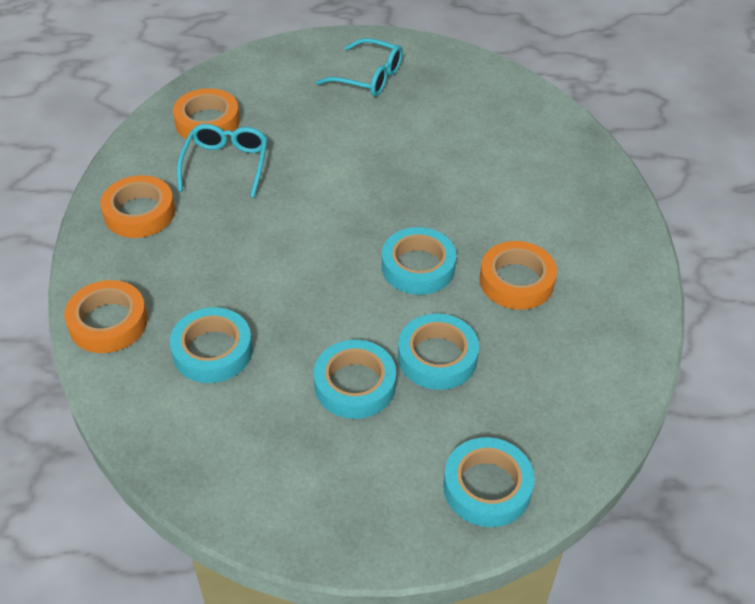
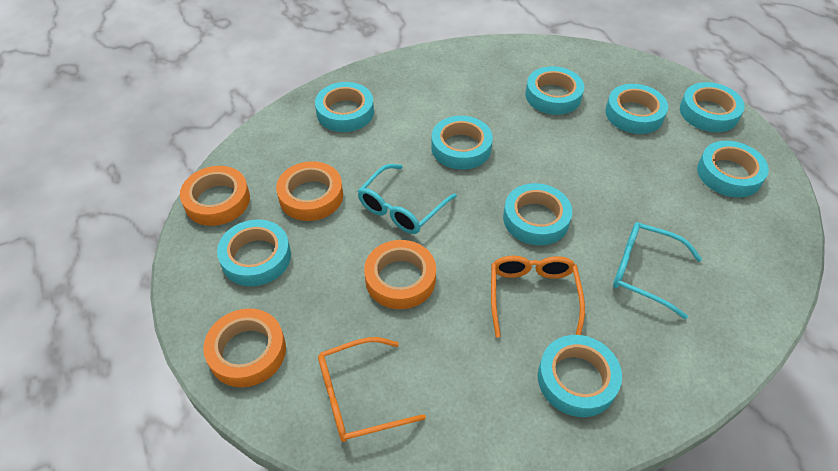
orange glasses: 0 -> 2
turquoise tape: 5 -> 9

